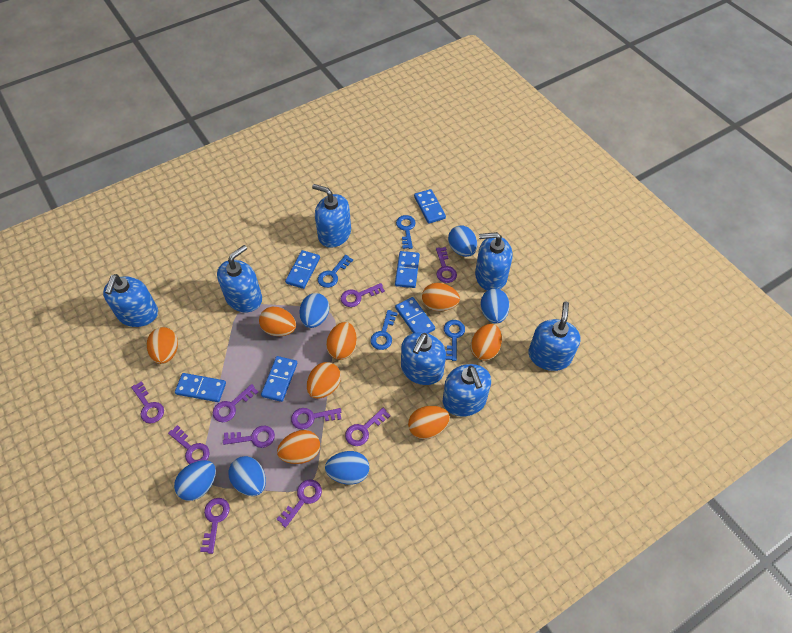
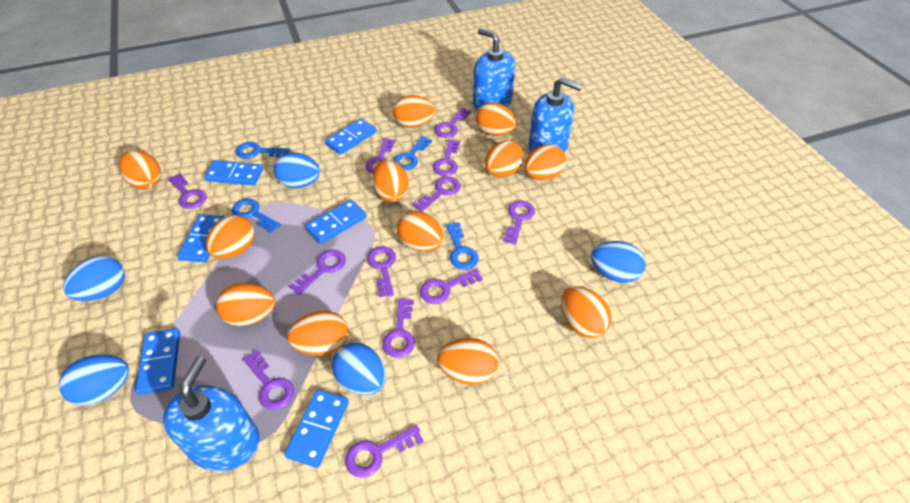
blue egg: 6 -> 5
blue soap dispenser: 7 -> 3
orange egg: 8 -> 12
purple key: 10 -> 12

